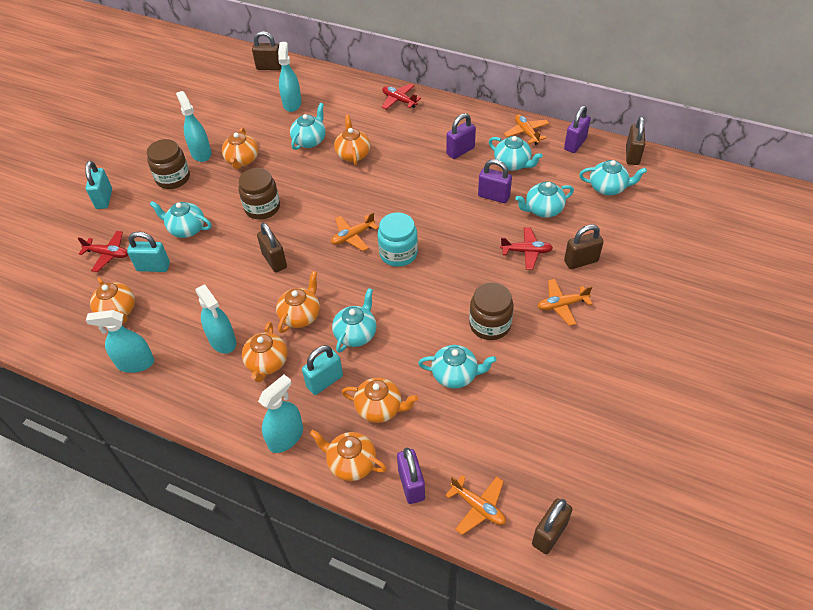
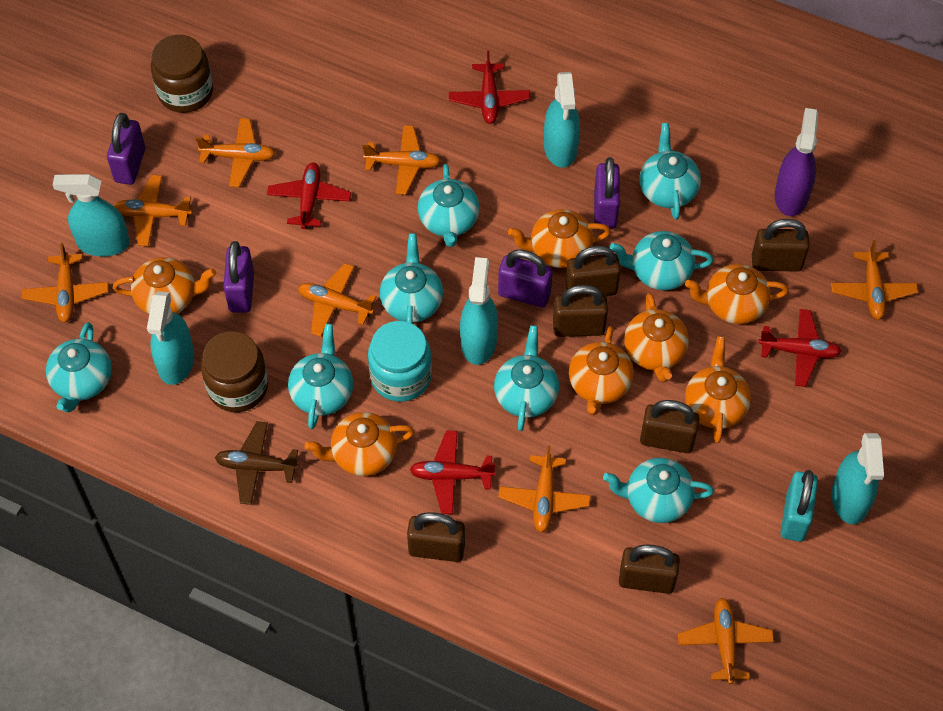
brown jar: 3 -> 2
brown padlock: 5 -> 6
brown plane: 0 -> 1
orange plane: 4 -> 8
purple spray bottle: 0 -> 1
red plane: 3 -> 4
turquoise padlock: 3 -> 1
turquoise teapot: 7 -> 8

